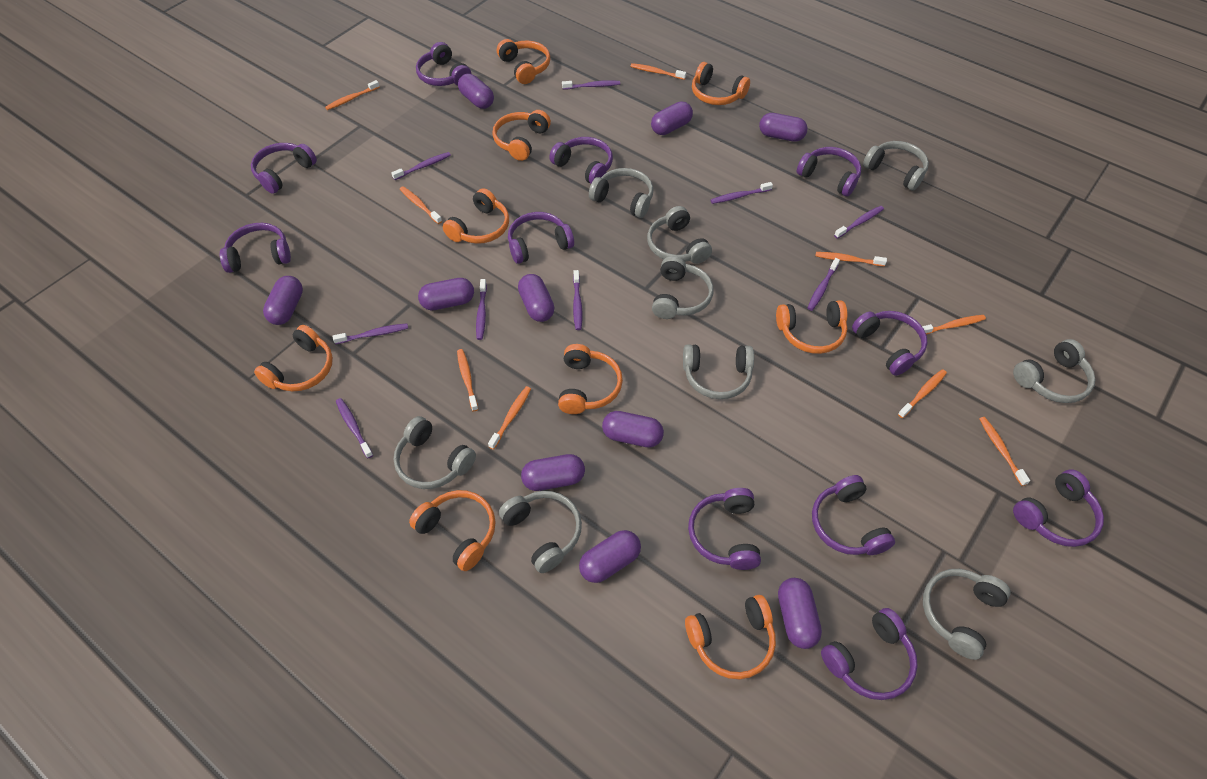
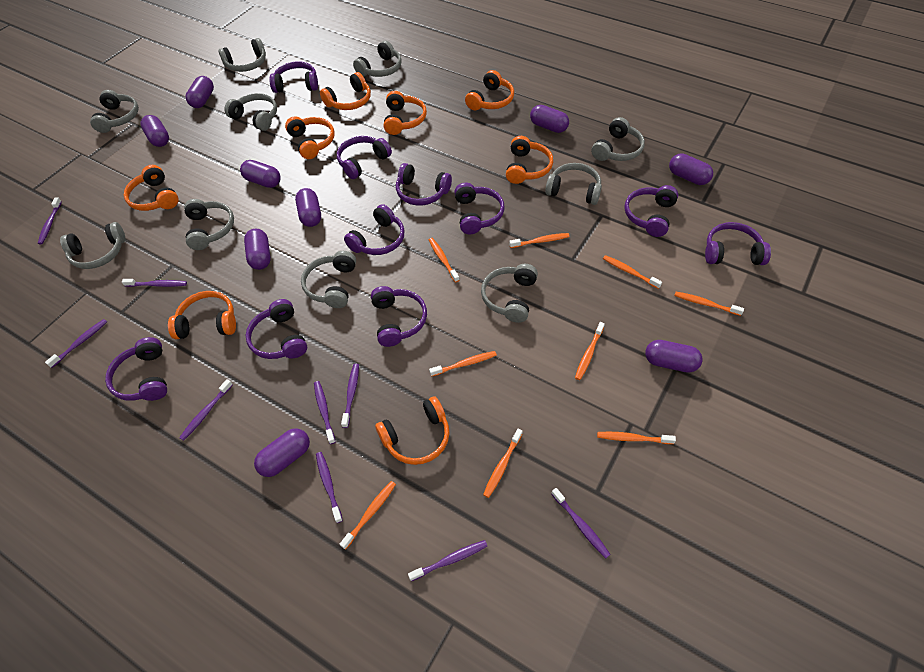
grey headphones: 9 -> 10
orange headphones: 9 -> 8
purple capsule: 10 -> 9
purple headphones: 11 -> 10

